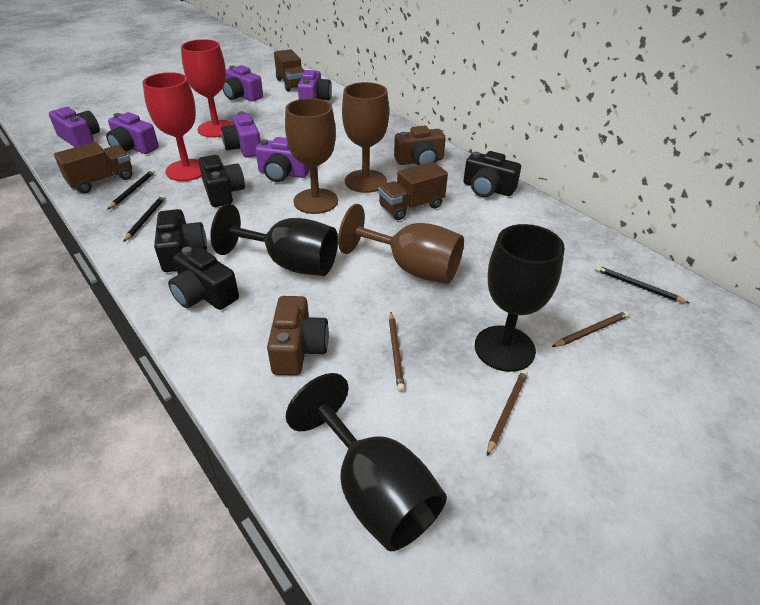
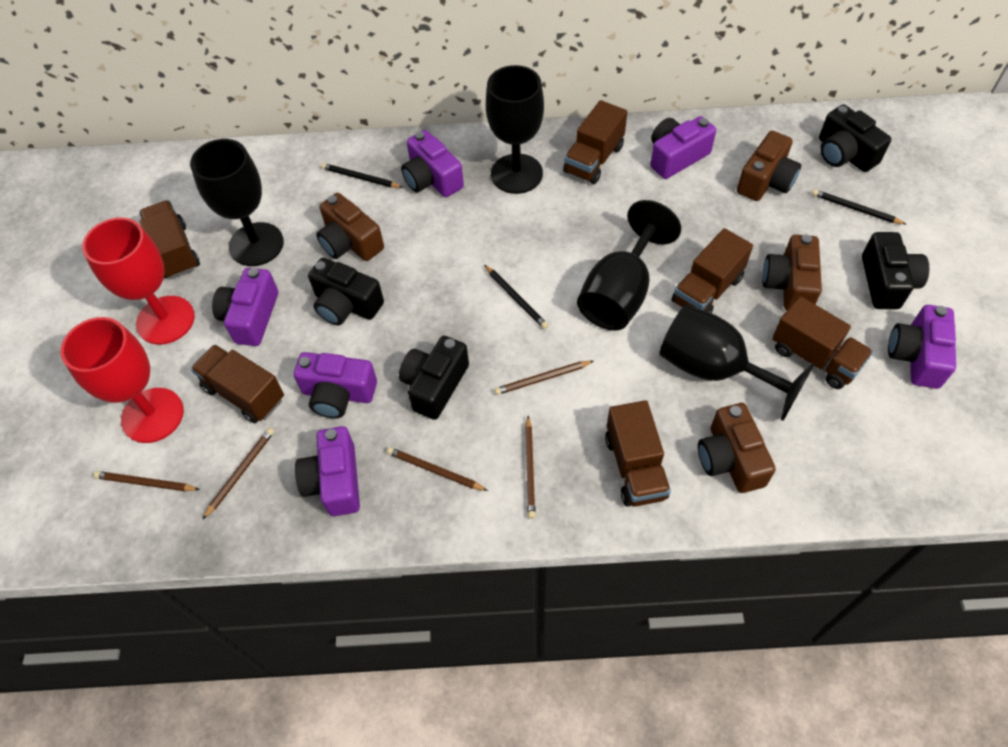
black goblet: 3 -> 4
brown camera: 2 -> 4
brown goblet: 3 -> 0
brown pencil: 3 -> 5
brown truck: 3 -> 6

